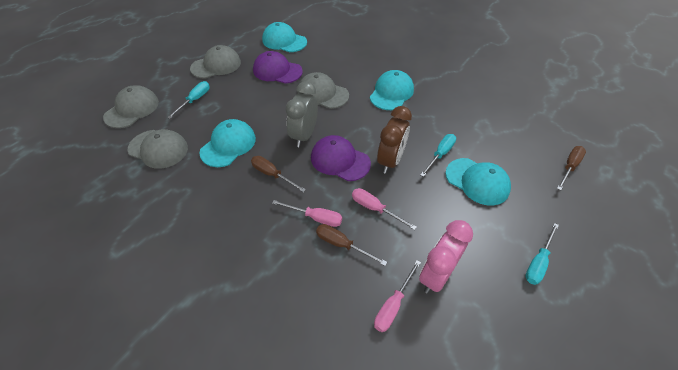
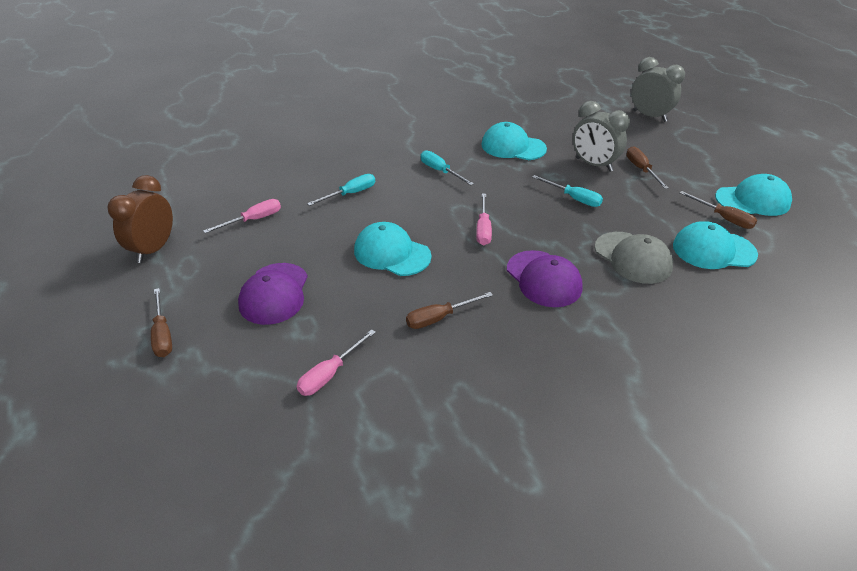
brown screwdriver: 3 -> 4
grey cap: 4 -> 1
grey clock: 1 -> 2
pink clock: 1 -> 0

